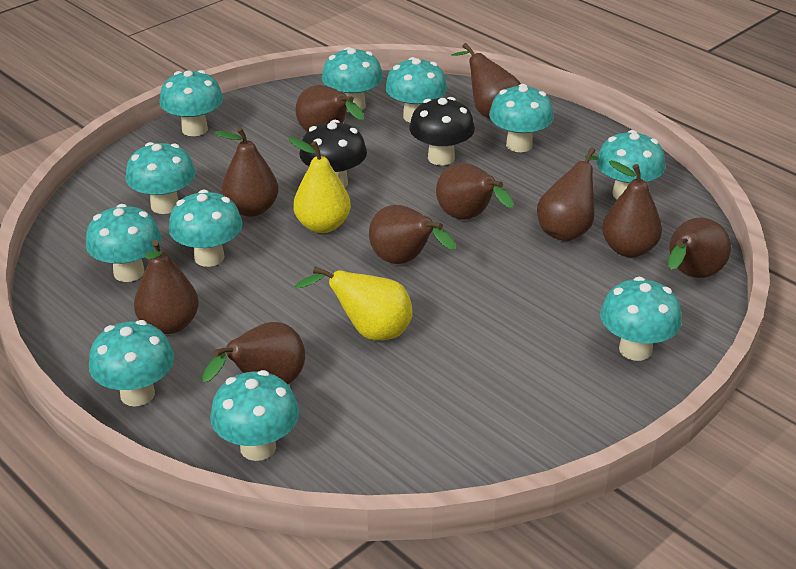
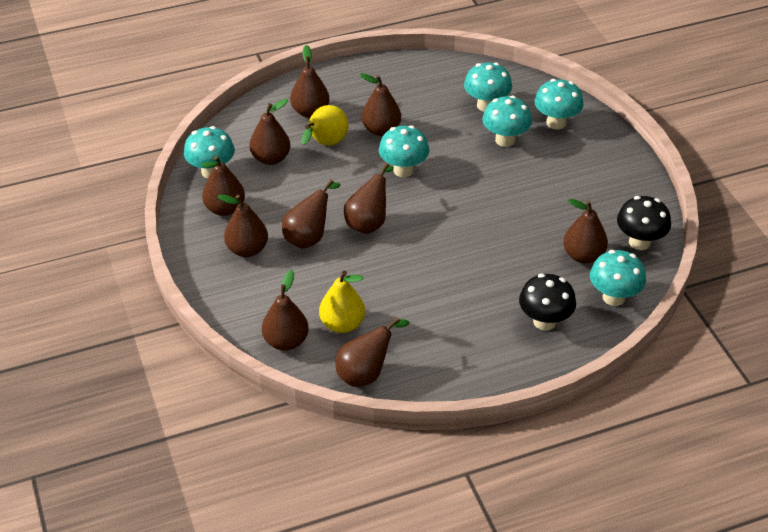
turquoise mushroom: 11 -> 6

